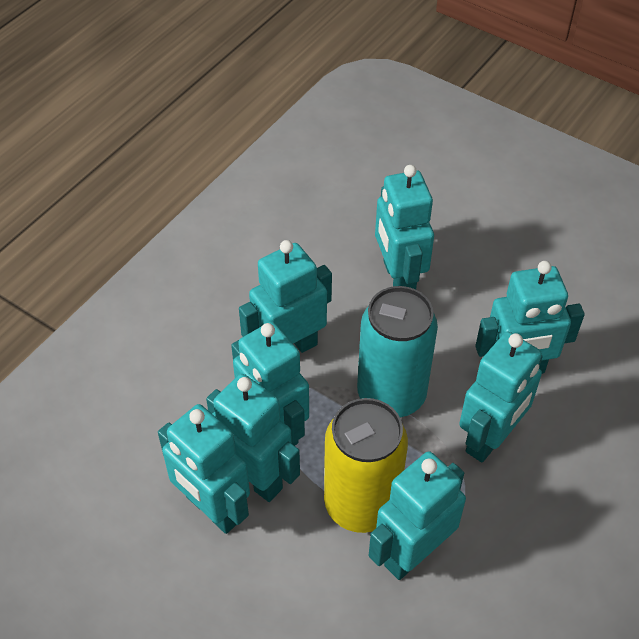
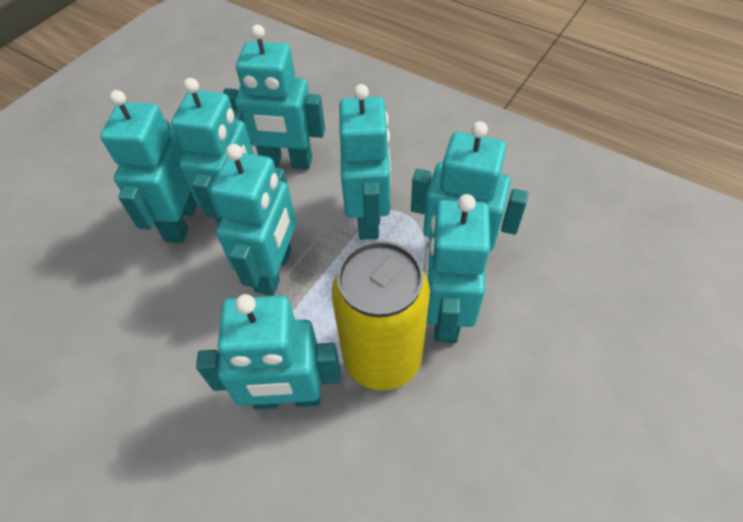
turquoise can: 1 -> 0

